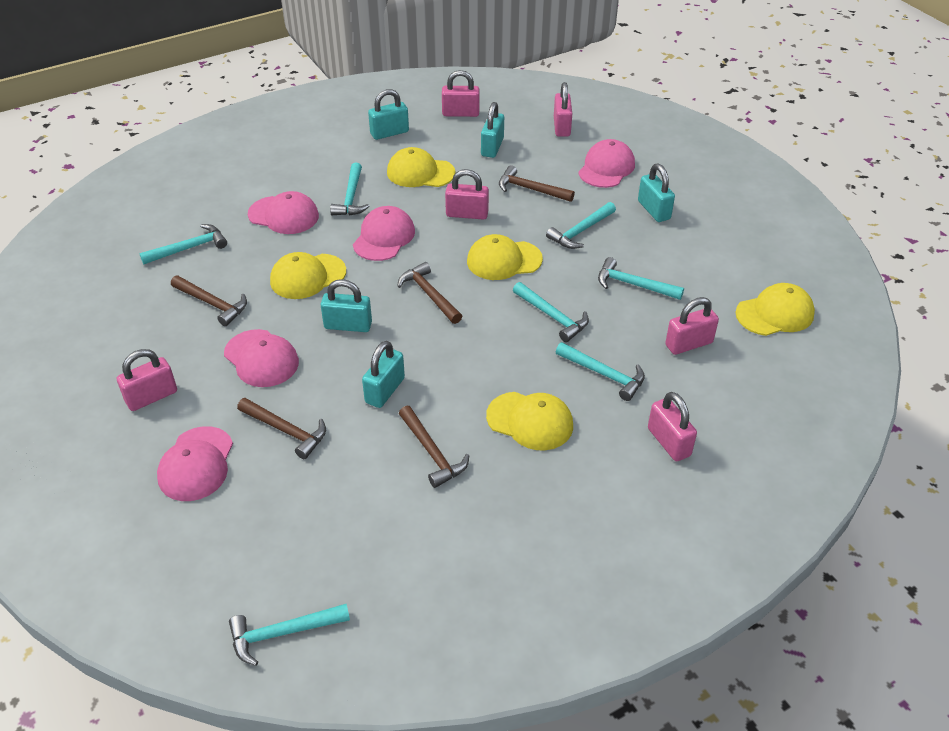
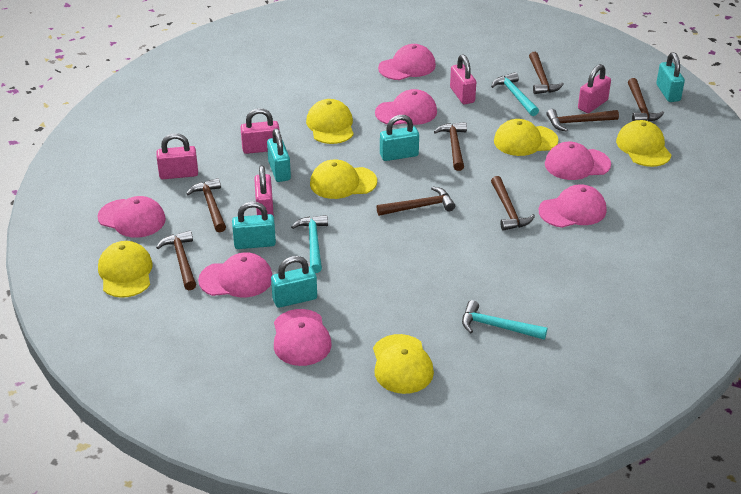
brown hammer: 5 -> 8
pink cap: 5 -> 7
pink padlock: 6 -> 5
turquoise hammer: 7 -> 3
yellow cap: 5 -> 6

